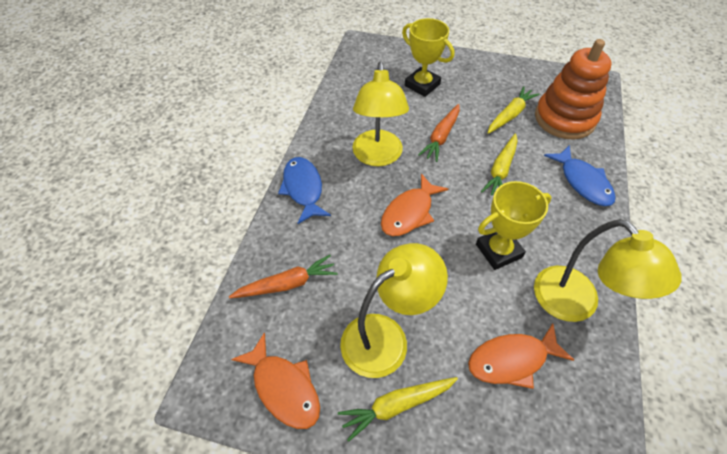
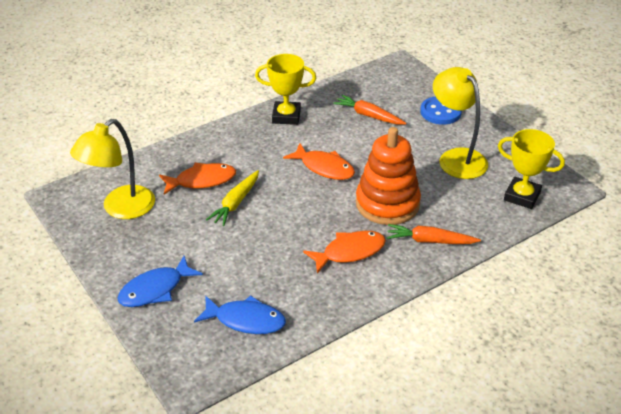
blue button: 0 -> 1
yellow carrot: 3 -> 1
yellow lamp: 3 -> 2

